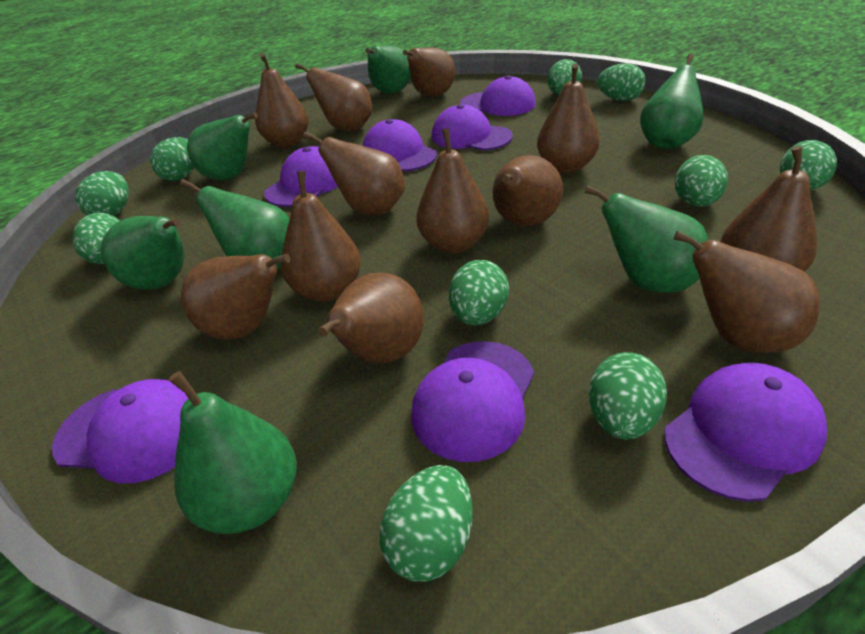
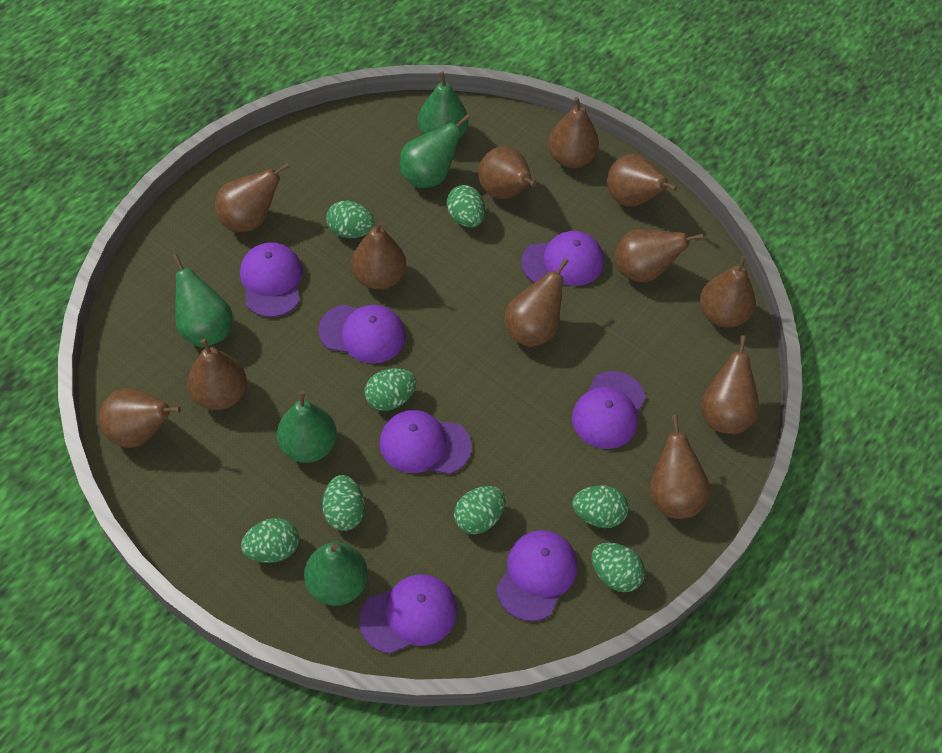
green egg: 10 -> 8
green pear: 7 -> 5

